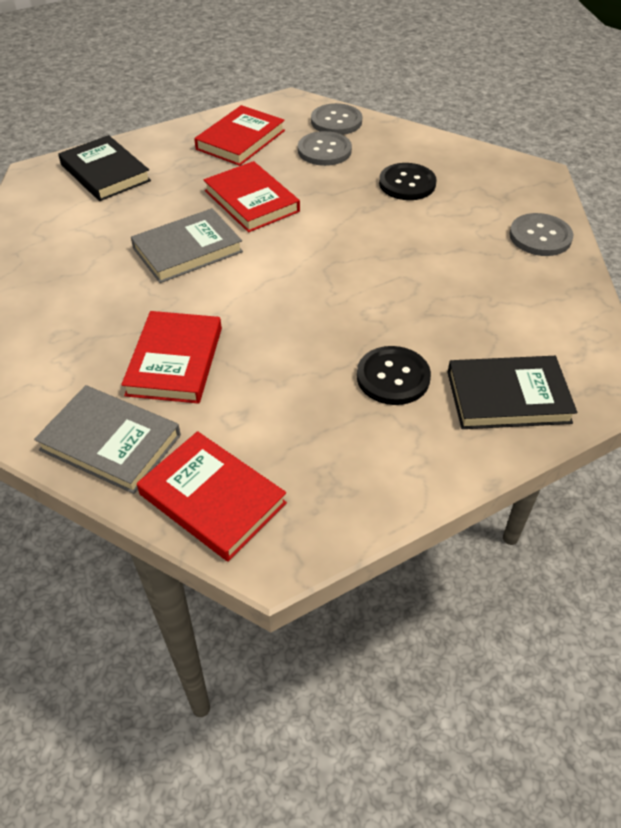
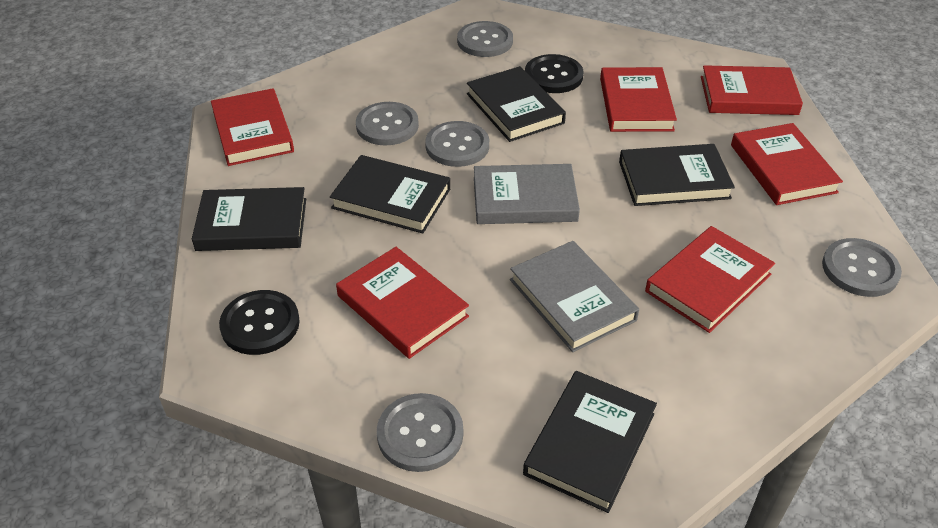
black book: 2 -> 5
grey button: 3 -> 5
red book: 4 -> 6

